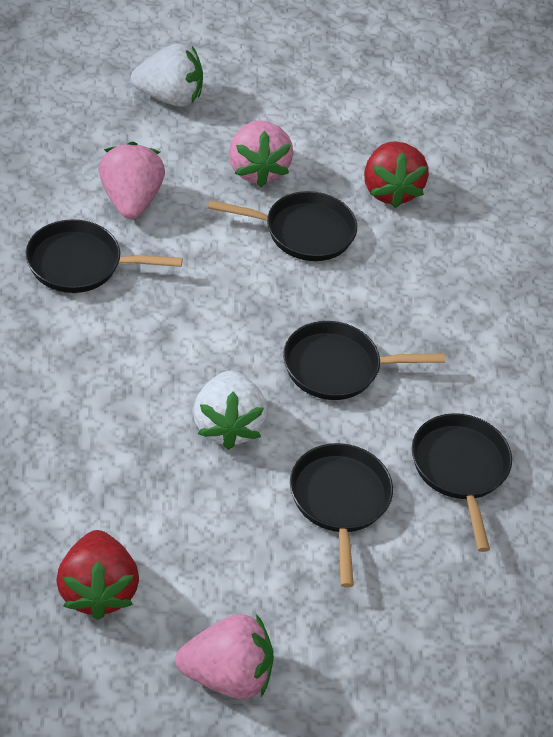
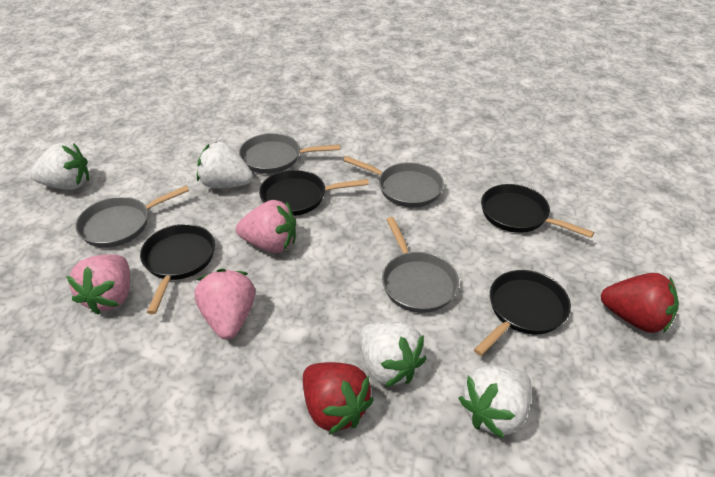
black pan: 5 -> 4
grey pan: 0 -> 4
white strawberry: 2 -> 4

